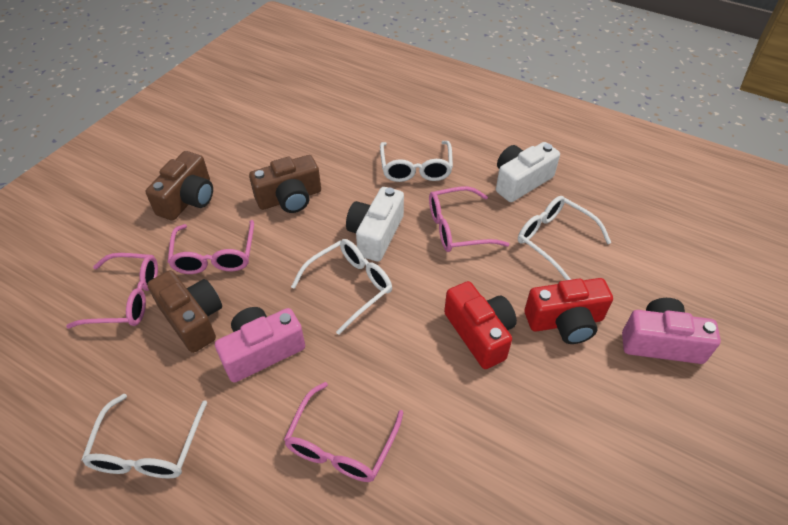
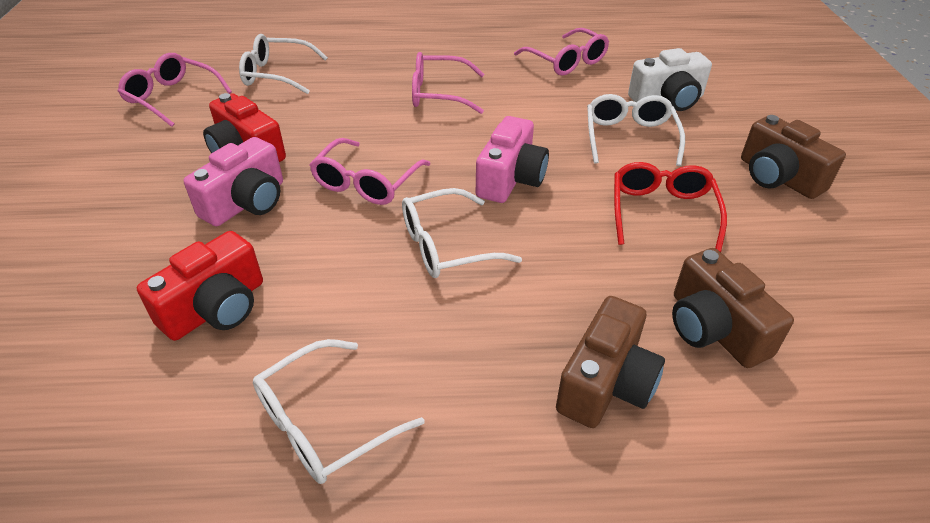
red glasses: 0 -> 1
white camera: 2 -> 1

